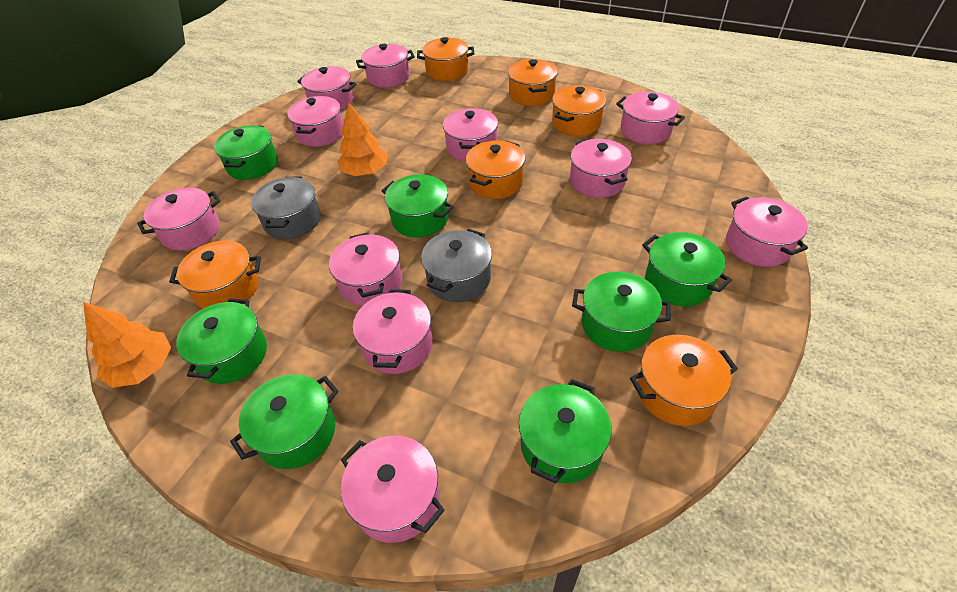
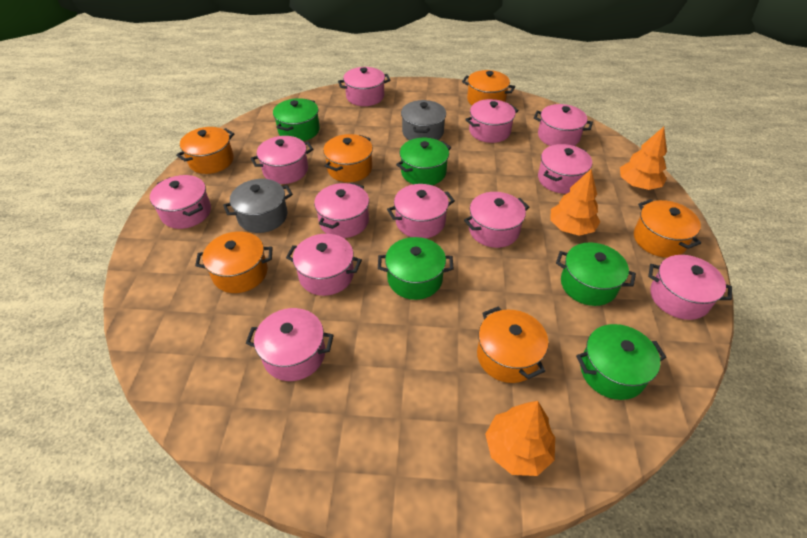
green pot: 7 -> 5
orange tree: 2 -> 3
pink pot: 11 -> 12

